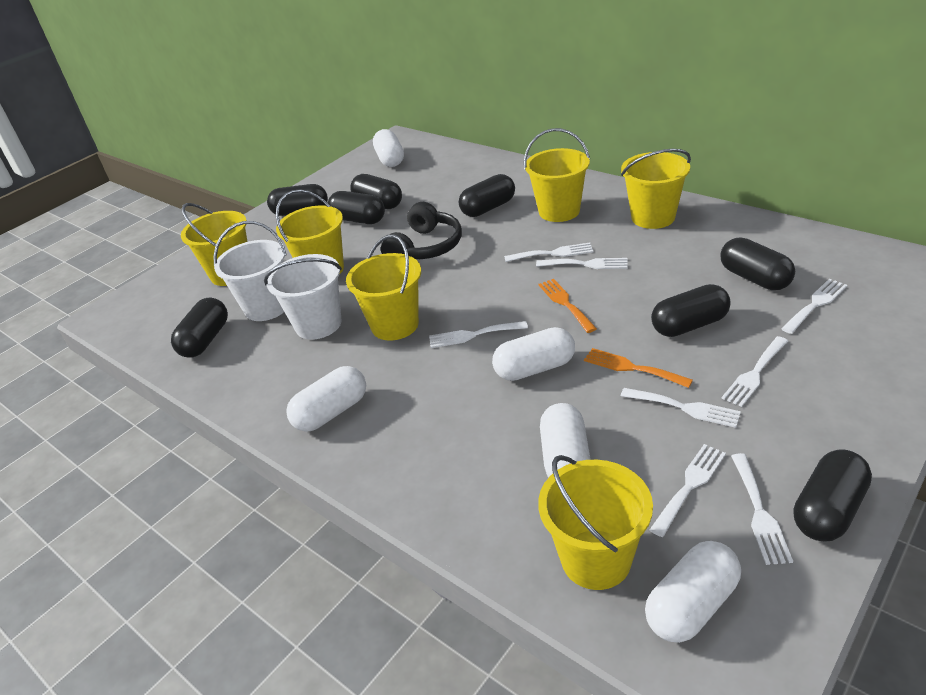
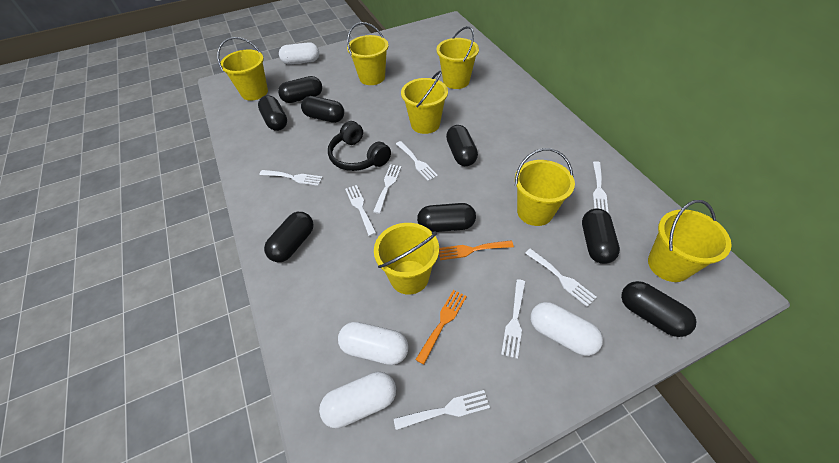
white bucket: 2 -> 0
white capsule: 5 -> 4
yellow bucket: 6 -> 7

